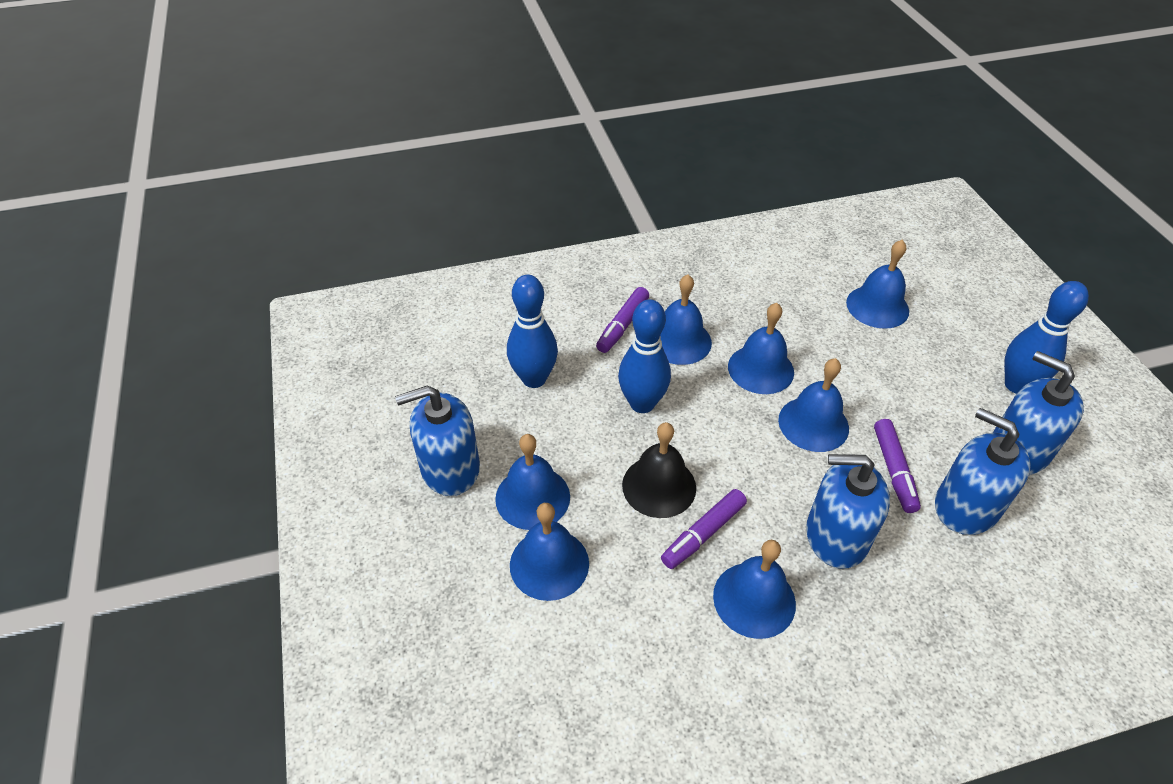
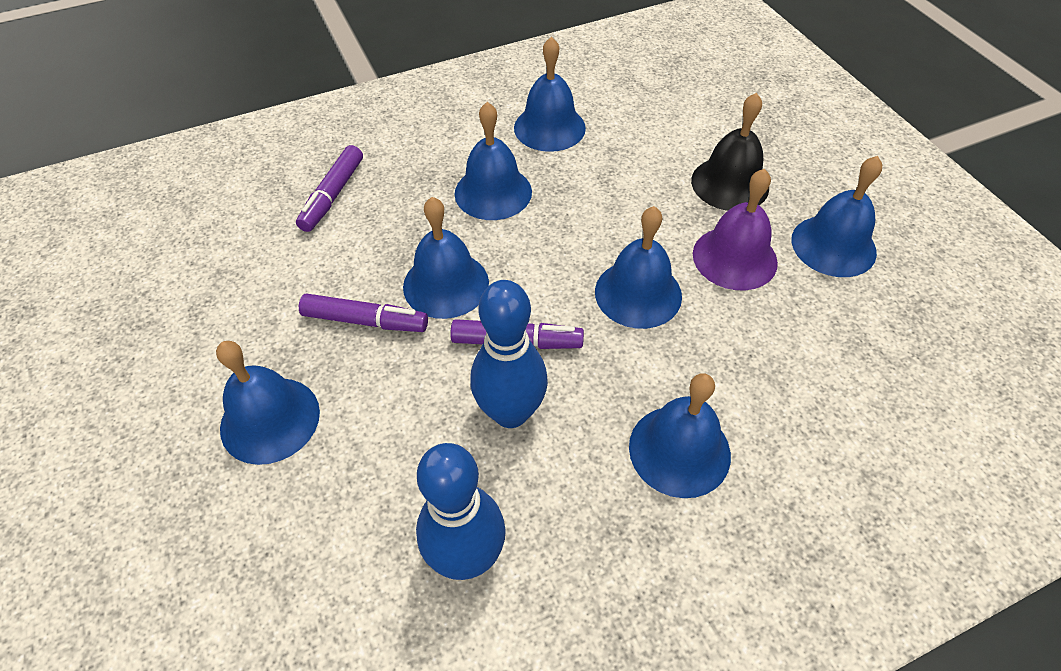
blue bowling pin: 3 -> 2
blue soap dispenser: 4 -> 0
purple bell: 0 -> 1

